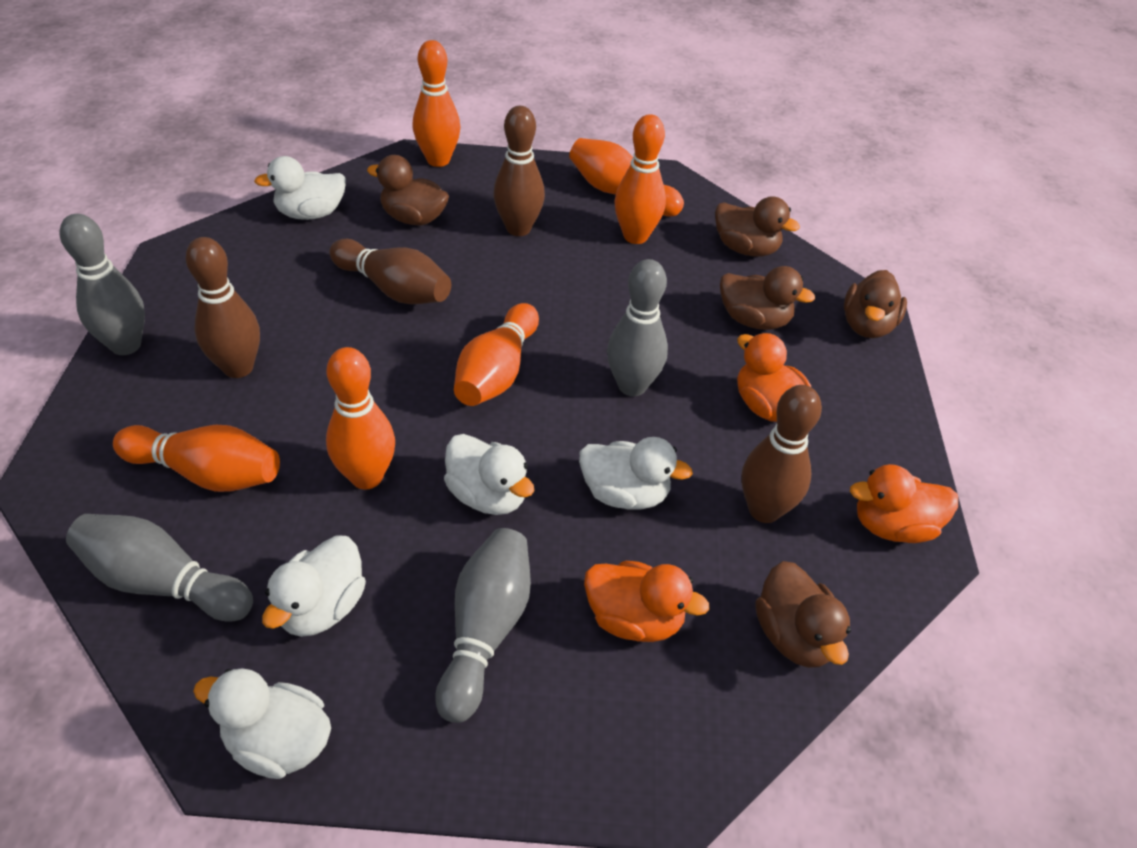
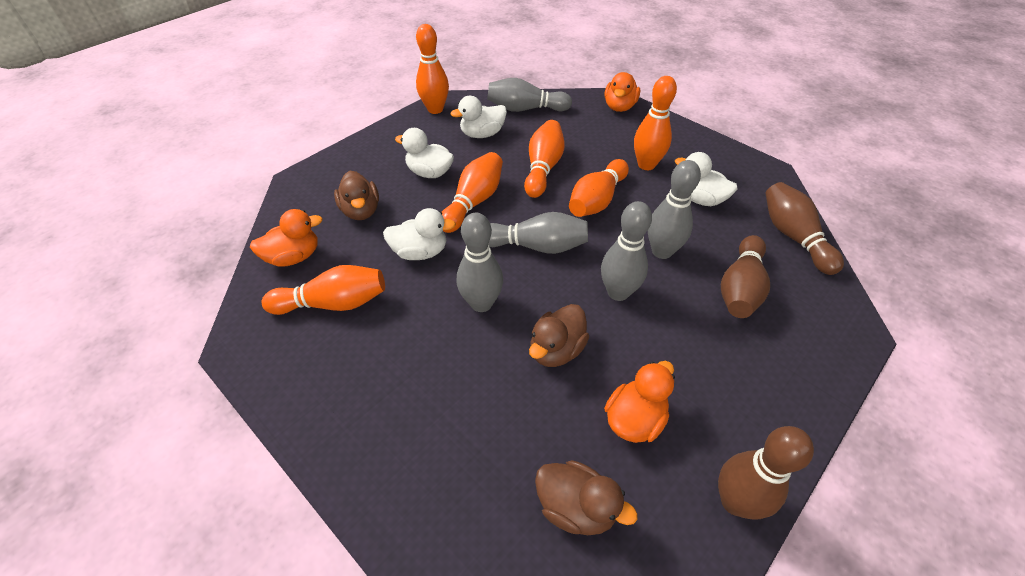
brown bowling pin: 4 -> 3
brown duck: 5 -> 3
grey bowling pin: 4 -> 5
white duck: 5 -> 4

